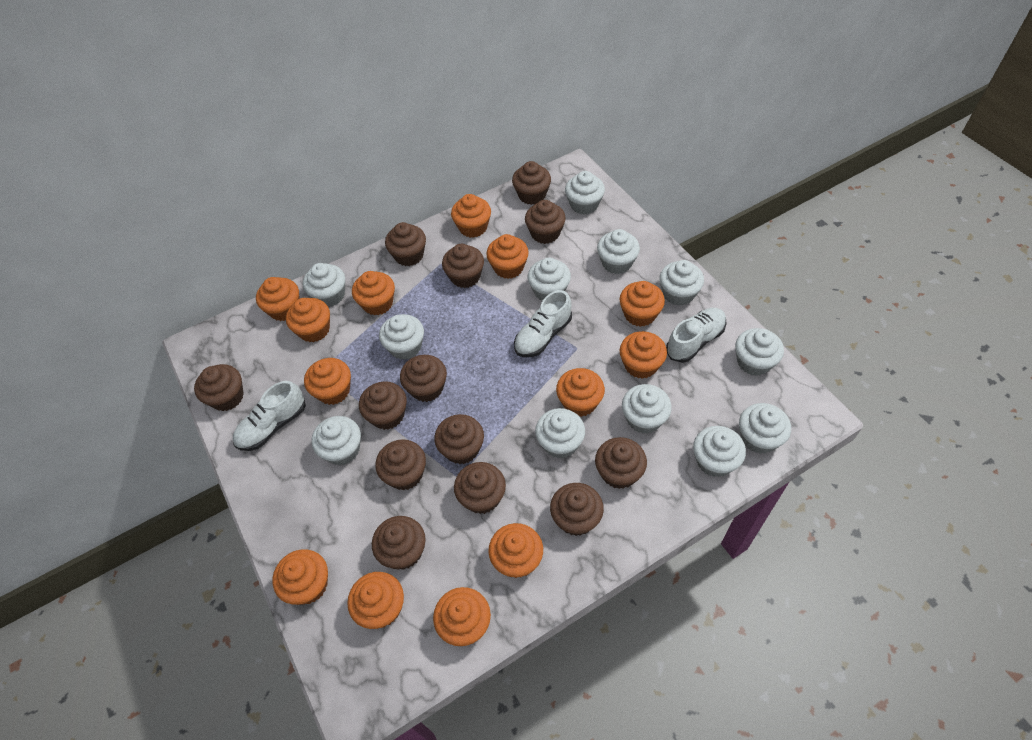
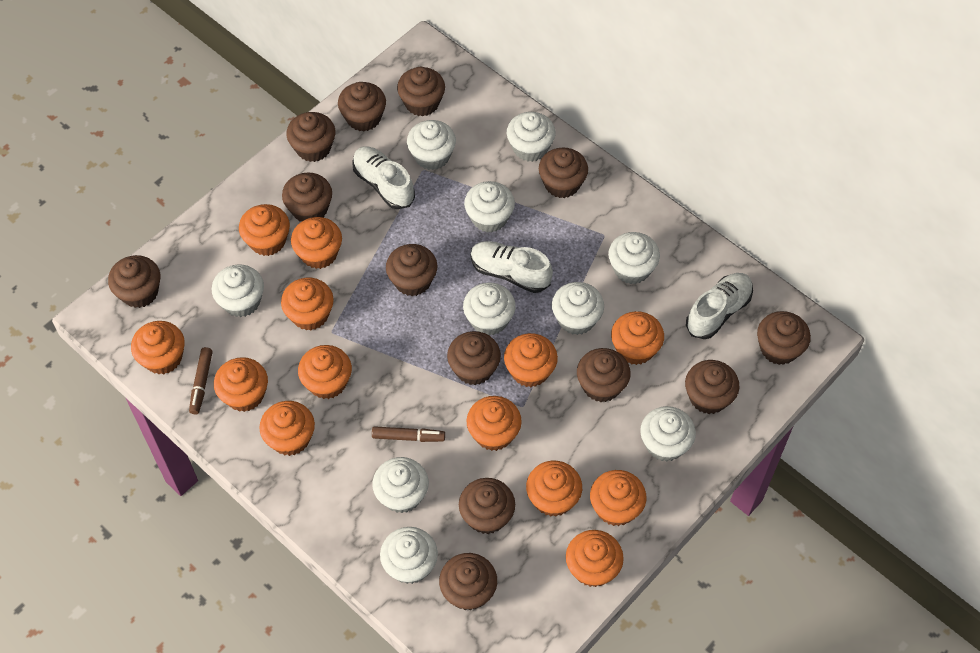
brown marker: 0 -> 2
white cupcake: 12 -> 10

